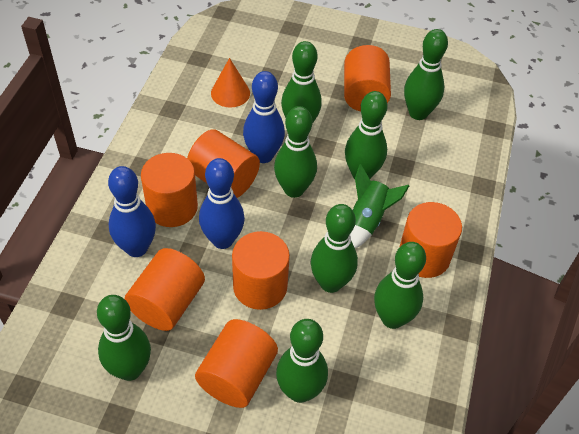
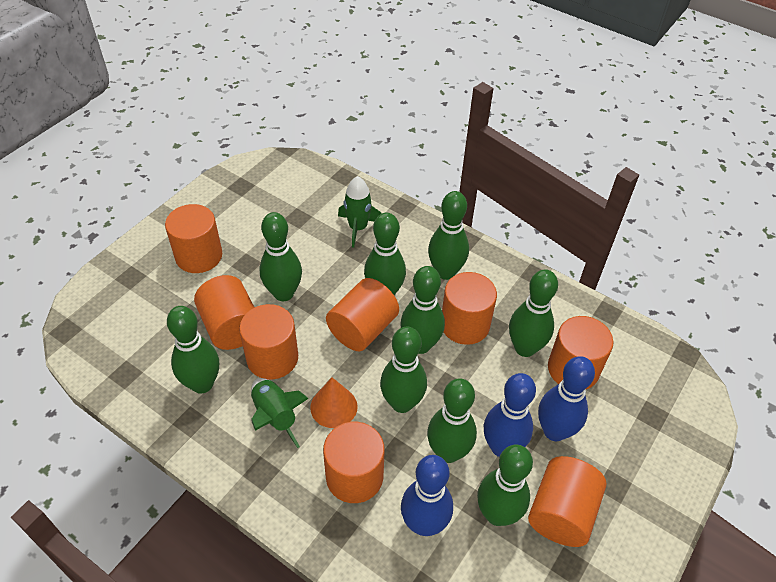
green bowling pin: 8 -> 9
green rocket: 1 -> 2
orange cylinder: 7 -> 8

